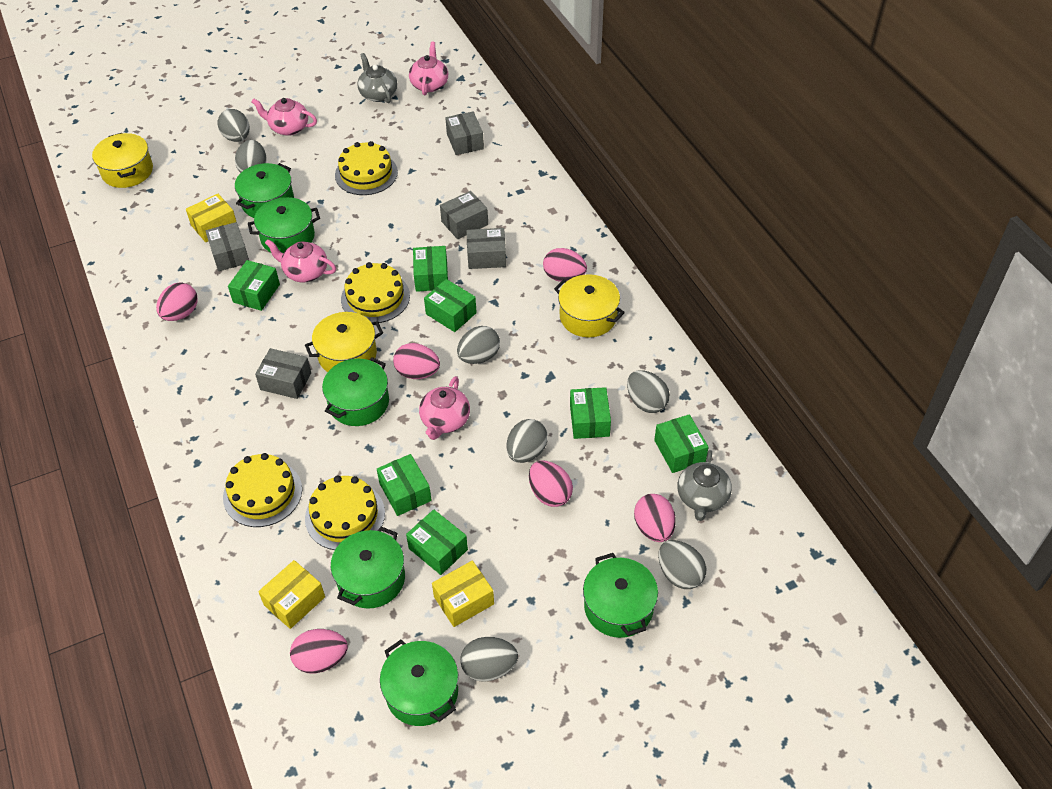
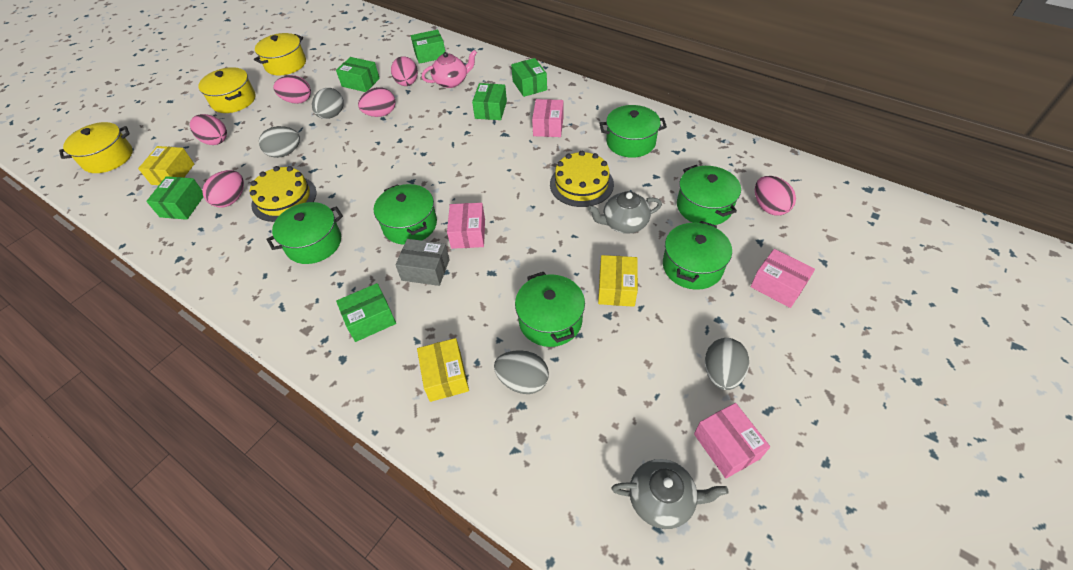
green box: 7 -> 6
grey box: 5 -> 1
grey egg: 7 -> 4
pink box: 0 -> 4
pink teapot: 4 -> 1
yellow cake: 4 -> 2

